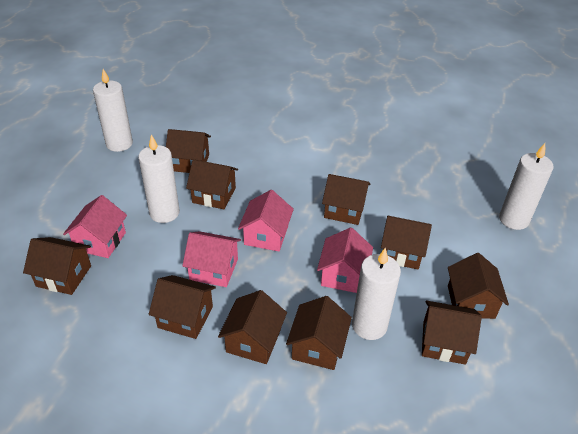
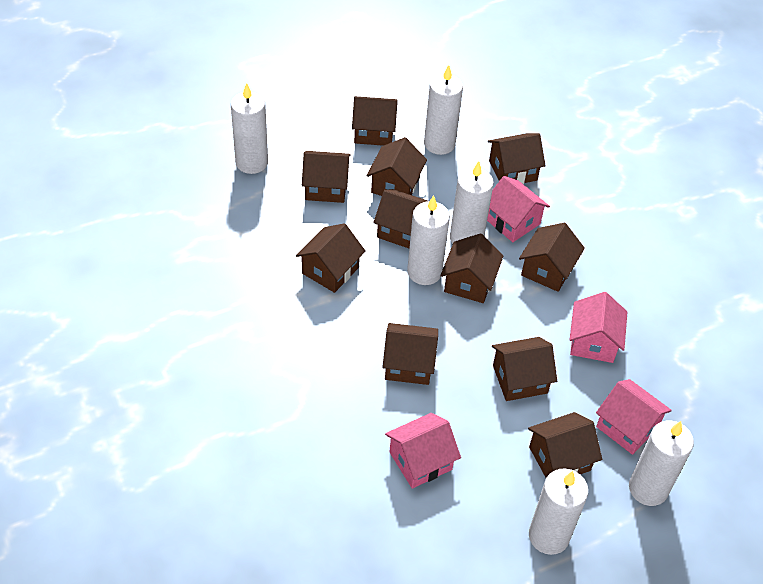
brown house: 10 -> 11
white candle: 4 -> 6

